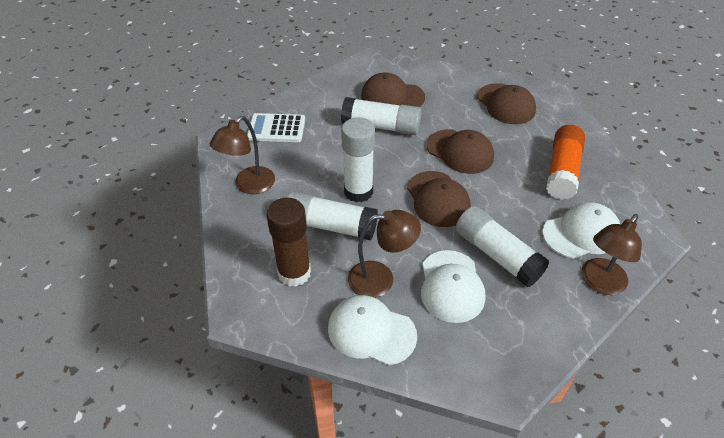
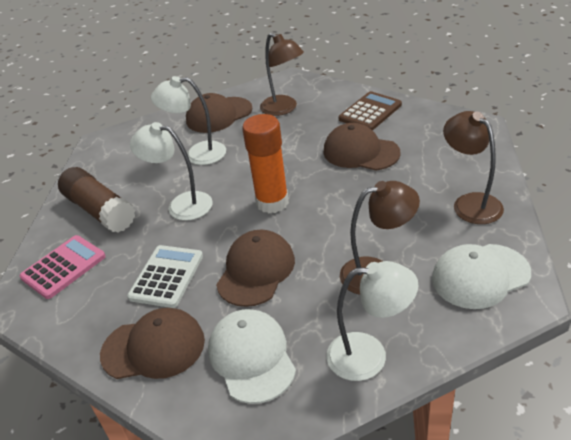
brown calculator: 0 -> 1
pink calculator: 0 -> 1
white cap: 3 -> 2
white glue stick: 4 -> 0
white lamp: 0 -> 3

